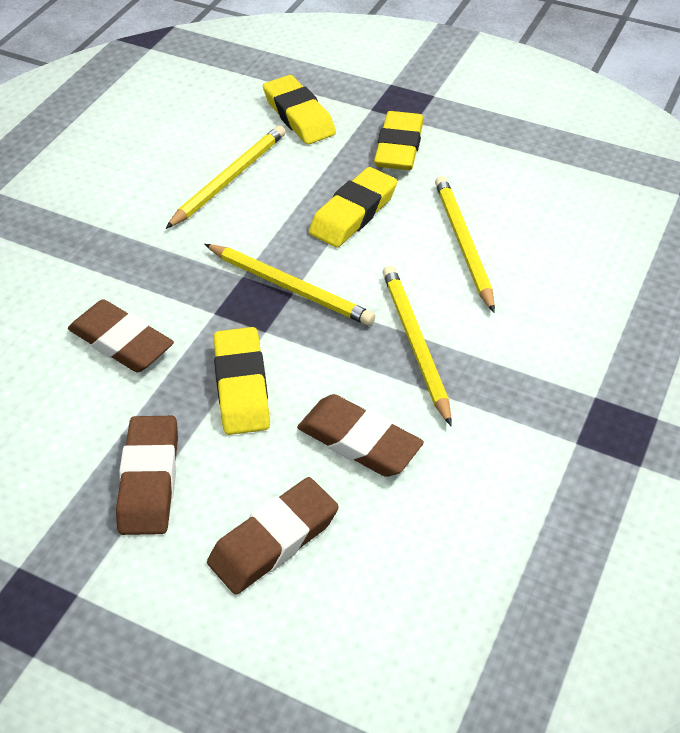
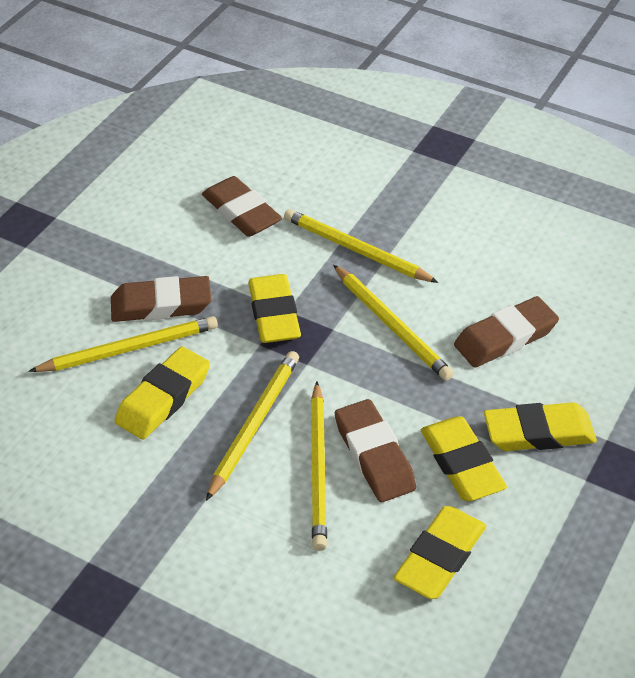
yellow eraser: 4 -> 5
yellow pencil: 4 -> 5

